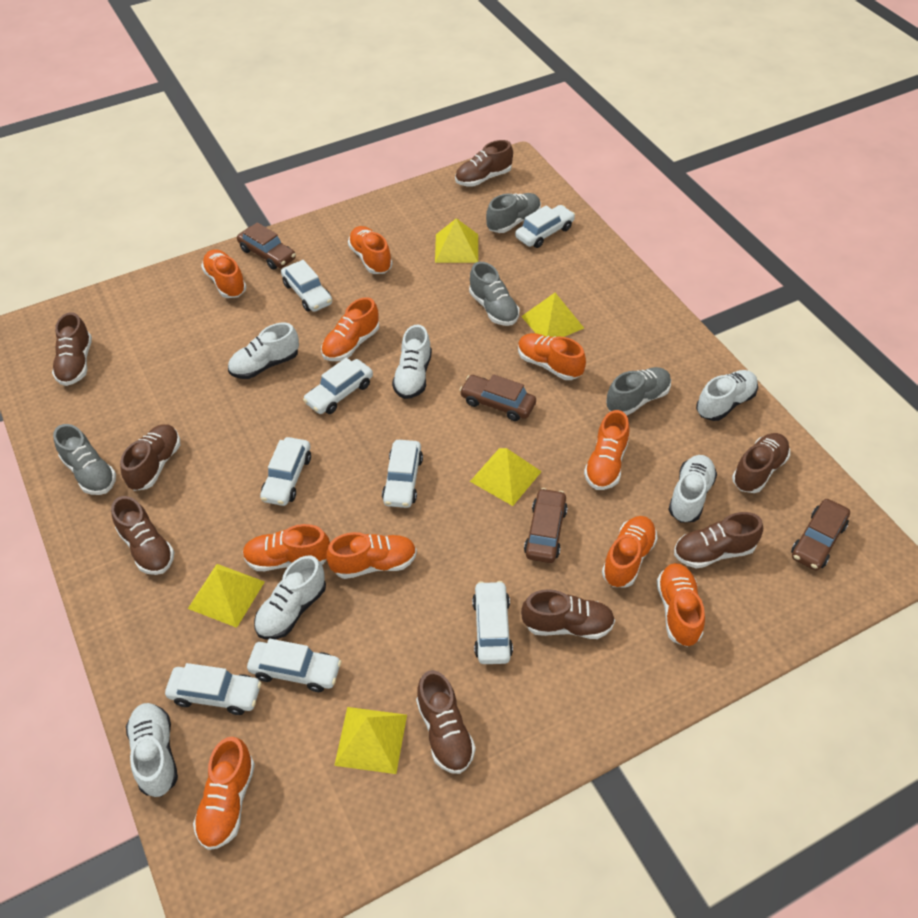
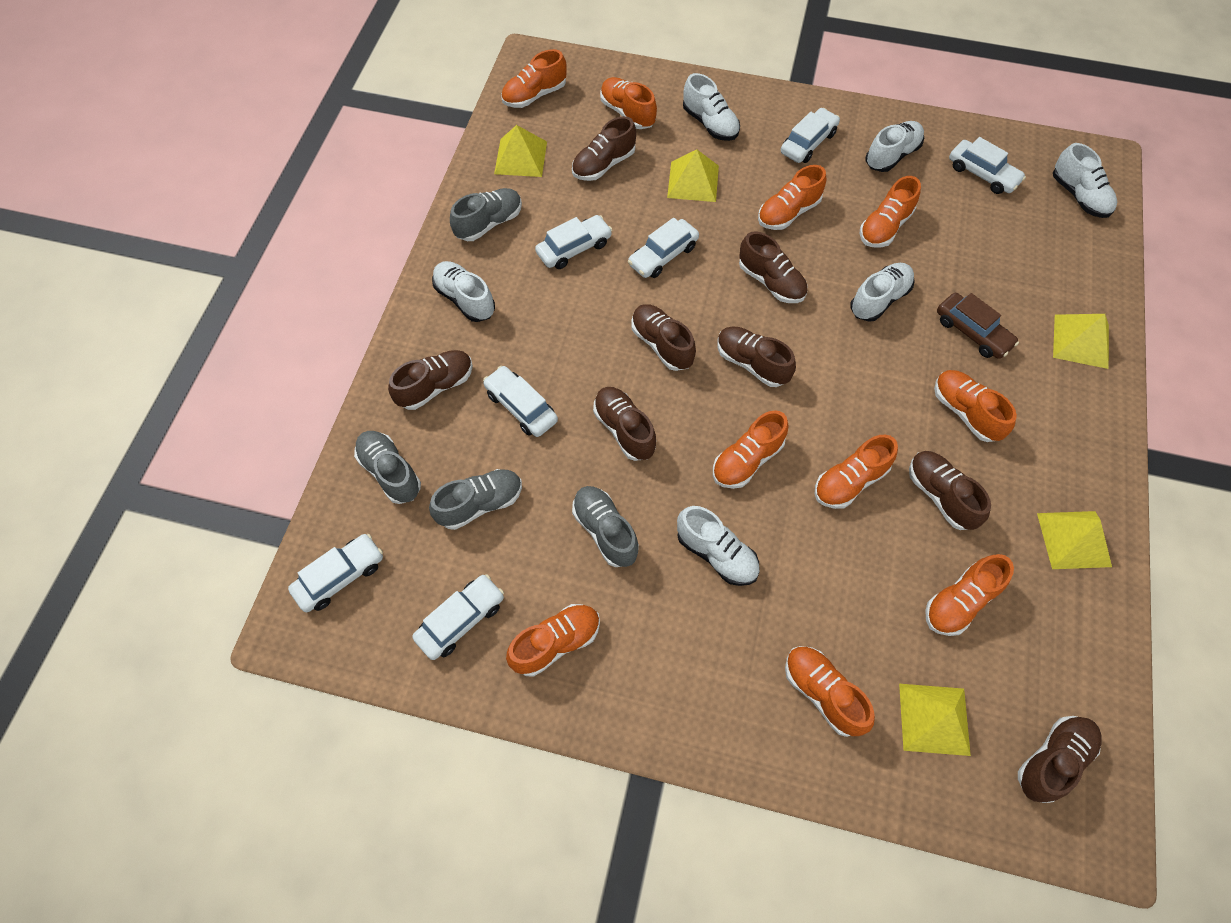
brown car: 4 -> 1
white car: 8 -> 7

